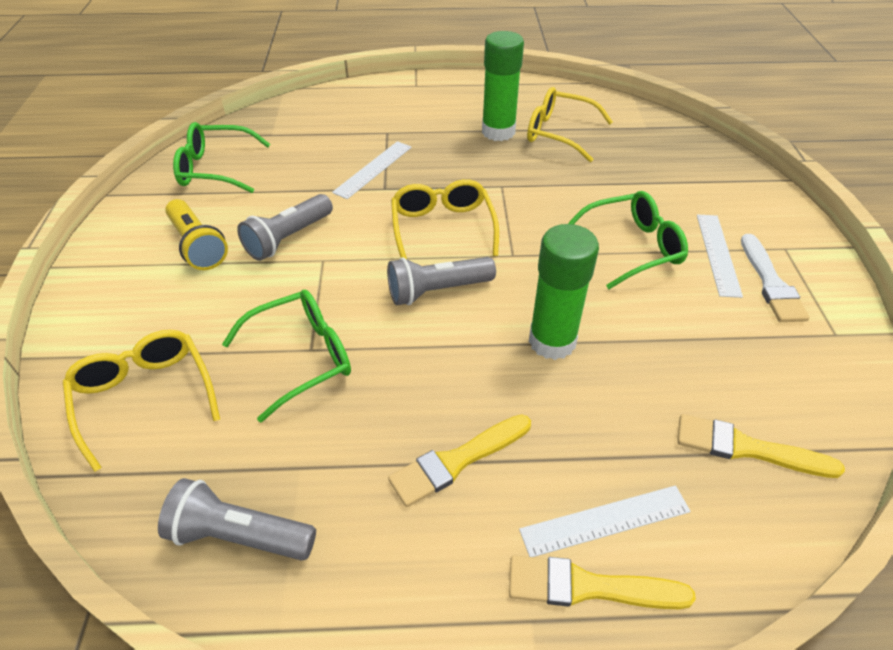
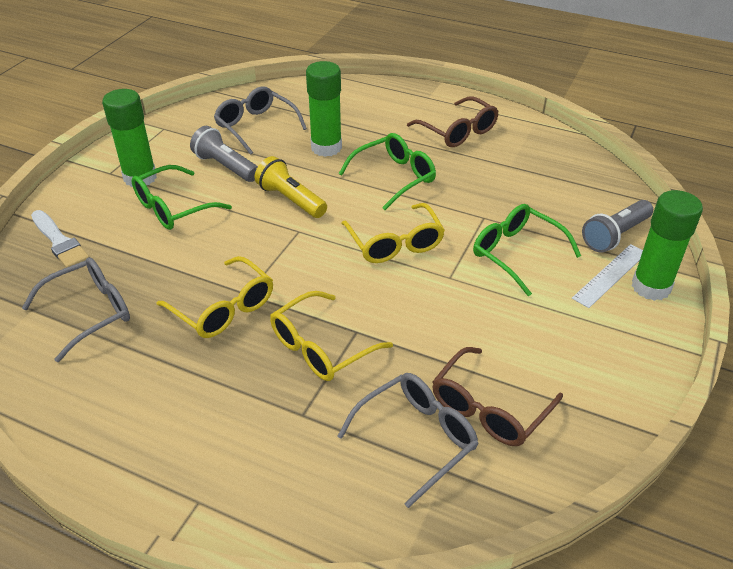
brown glasses: 0 -> 2
green glue stick: 2 -> 3
grey flashlight: 3 -> 2
grey glasses: 0 -> 3
white ruler: 3 -> 1
yellow brush: 3 -> 0

